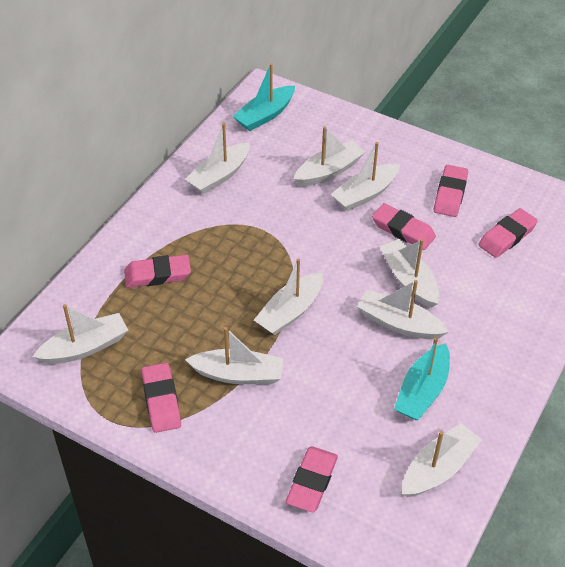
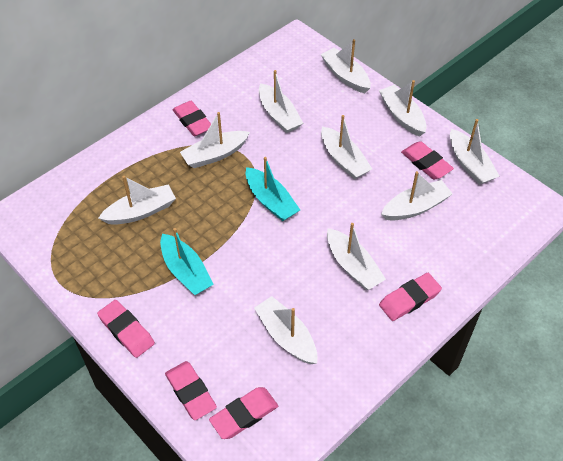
white boat: 9 -> 10

